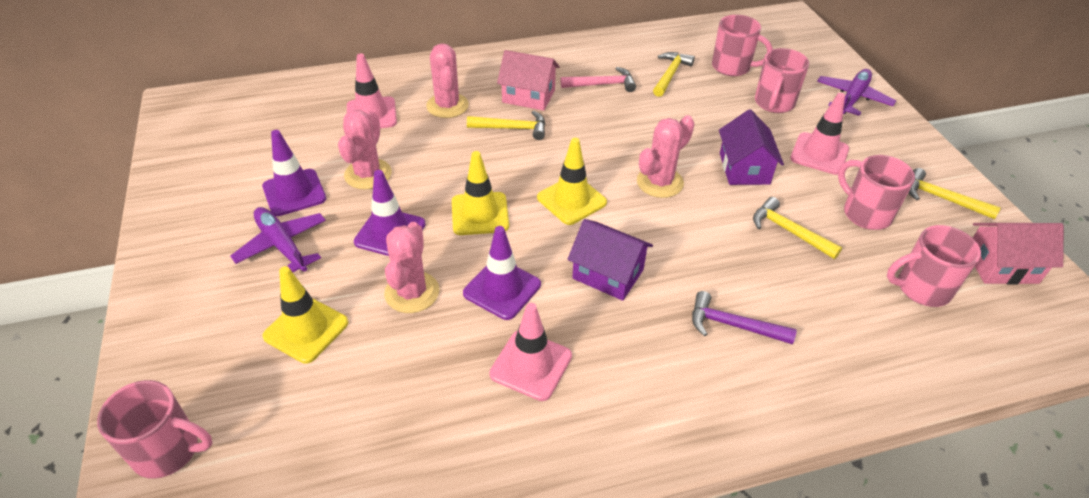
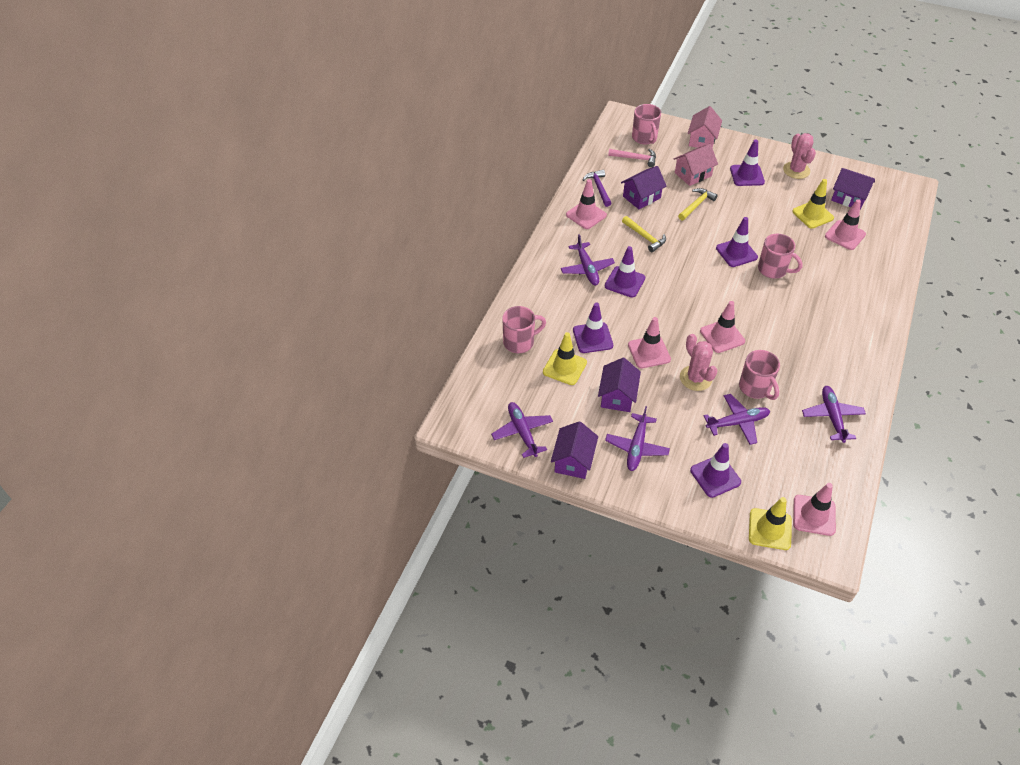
pink cactus: 4 -> 2
pink mug: 5 -> 4
pink traffic cone: 3 -> 5
purple house: 2 -> 4
purple plane: 2 -> 5
purple traffic cone: 3 -> 5
yellow hammer: 4 -> 2

